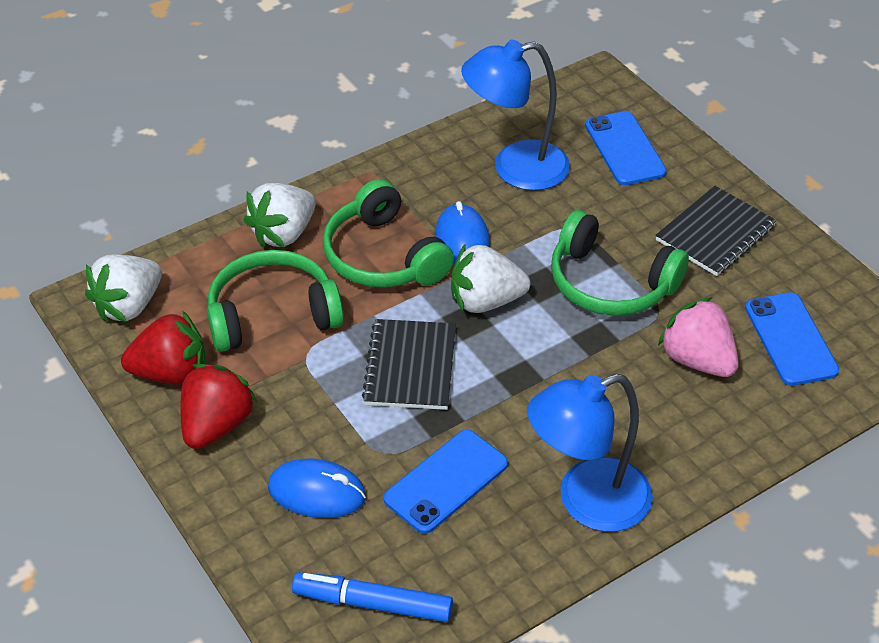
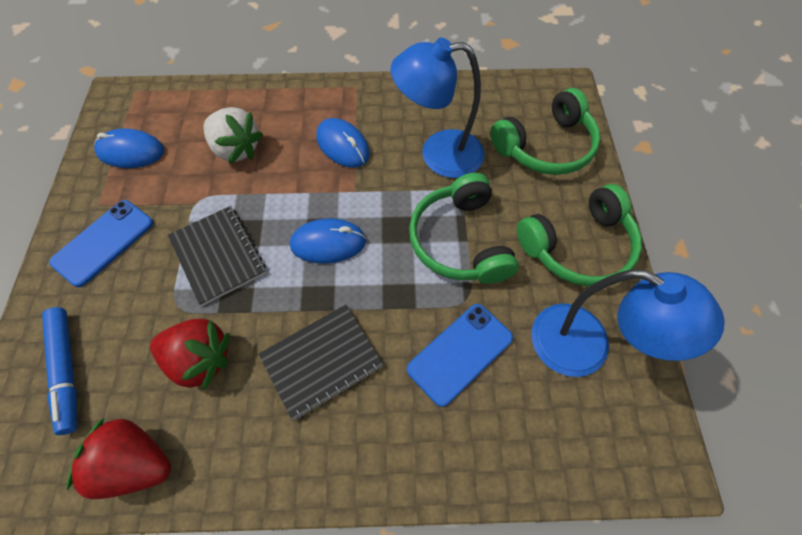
blue mouse: 2 -> 3
blue phone: 3 -> 2
pink strawberry: 1 -> 0
white strawberry: 3 -> 1

